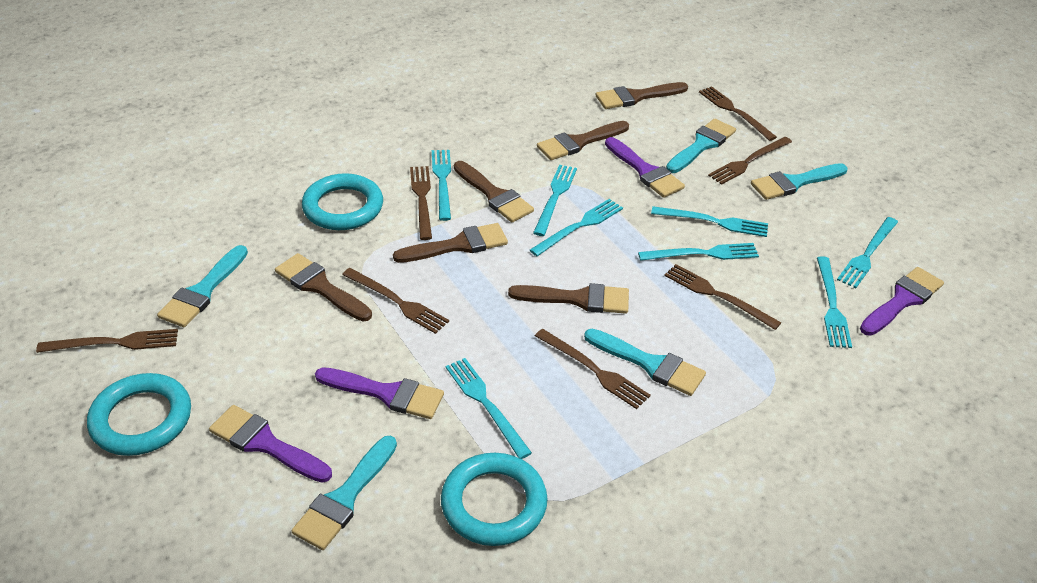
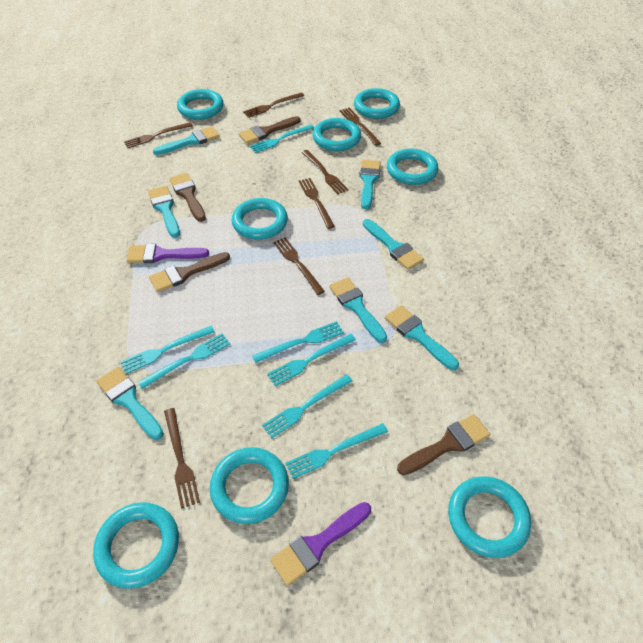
brown brush: 6 -> 4
purple brush: 4 -> 2
turquoise brush: 5 -> 7
turquoise fork: 8 -> 7
turquoise ring: 3 -> 8

